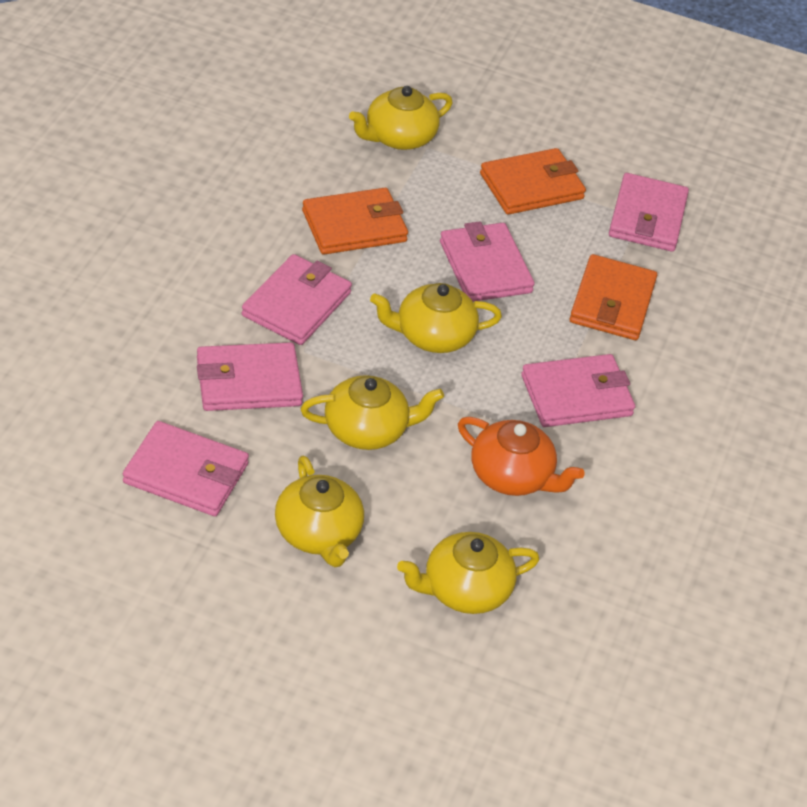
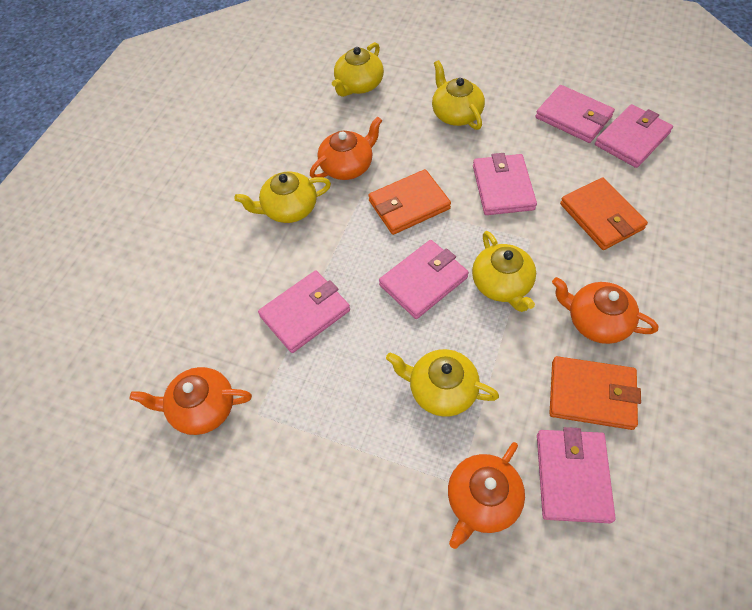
orange teapot: 1 -> 4

